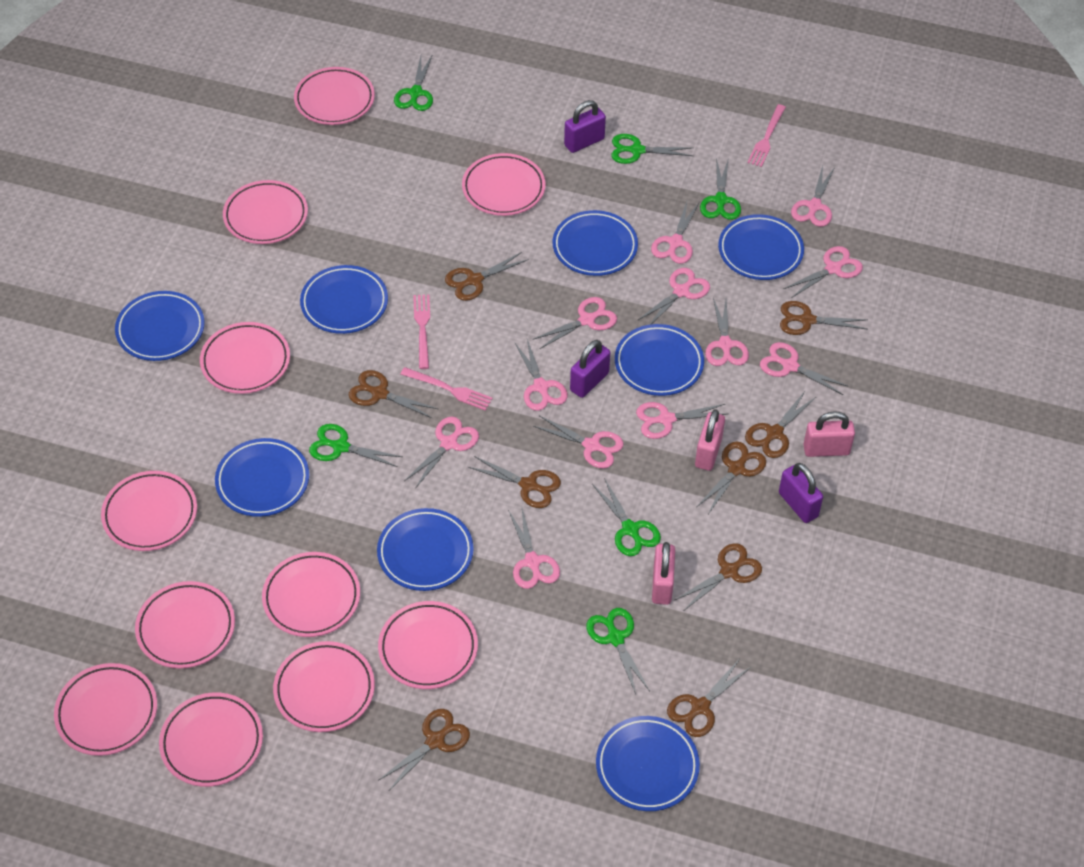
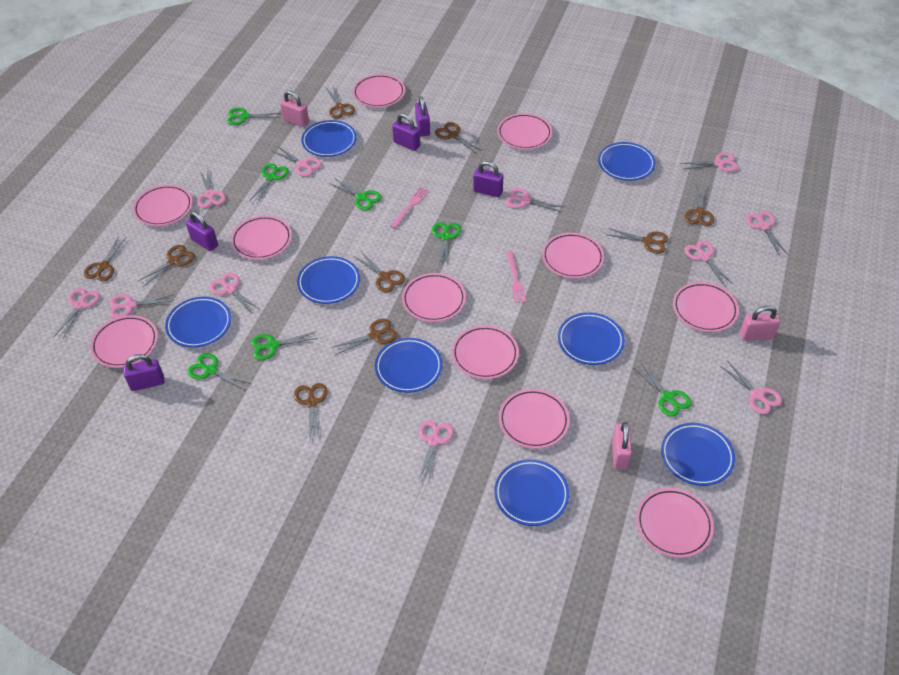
green scissors: 6 -> 7
pink fork: 3 -> 2
pink scissors: 12 -> 11
purple padlock: 3 -> 5

